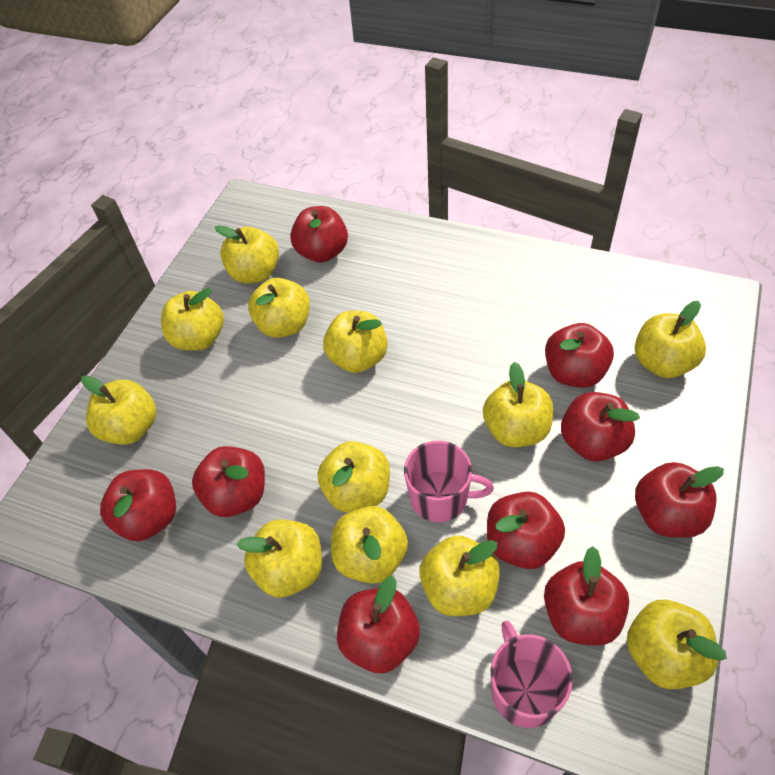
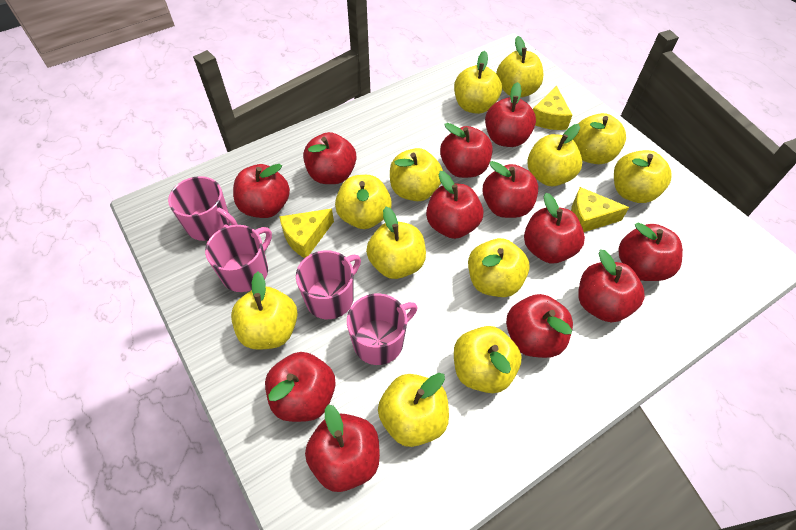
pink mug: 2 -> 4
red apple: 9 -> 12
yellow cheese: 0 -> 3

